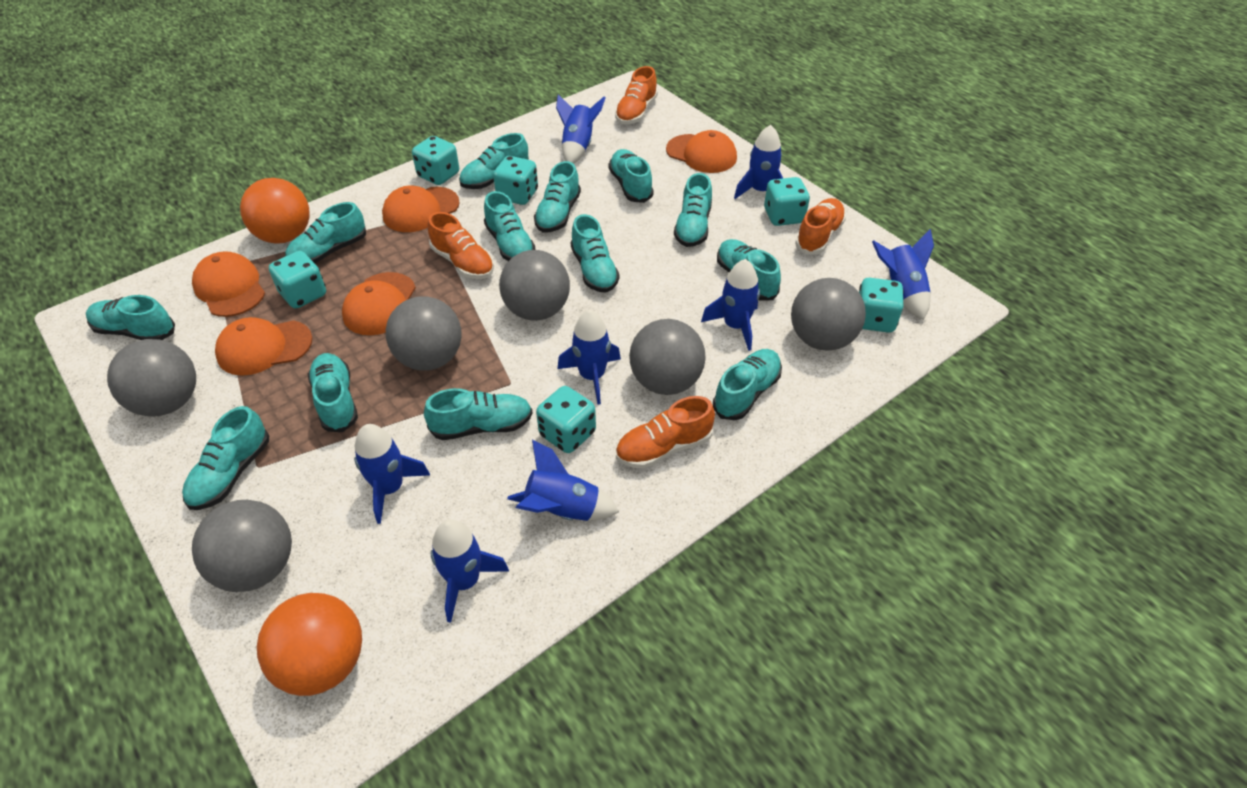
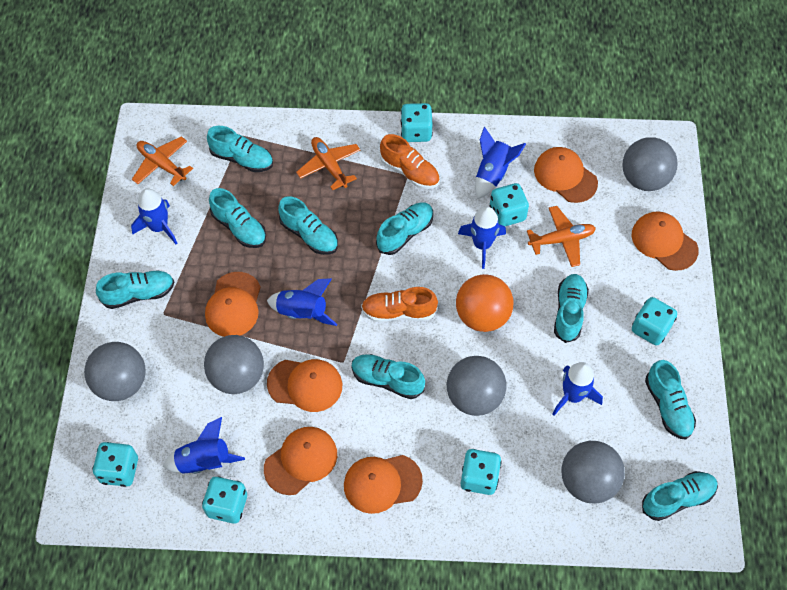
blue rocket: 8 -> 6
grey ball: 6 -> 5
orange ball: 2 -> 1
orange cap: 5 -> 6
orange plane: 0 -> 3
orange shoe: 4 -> 2
turquoise shoe: 13 -> 9

